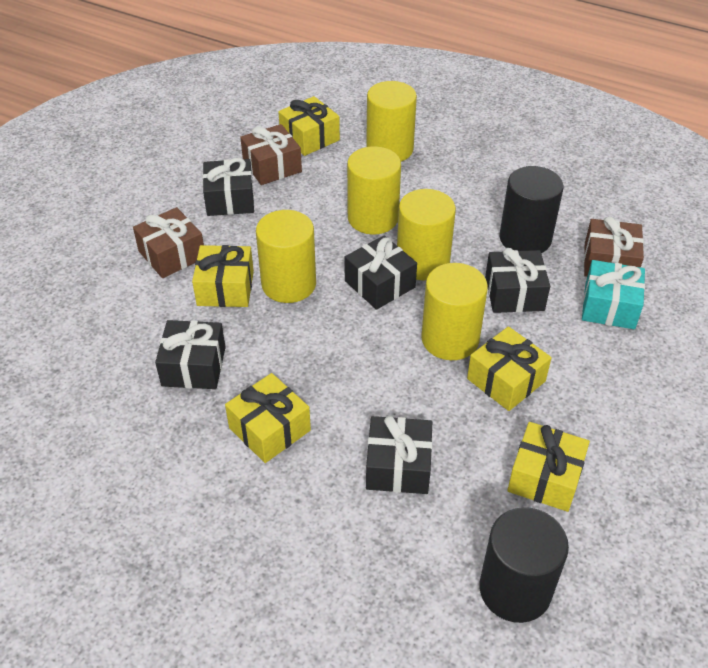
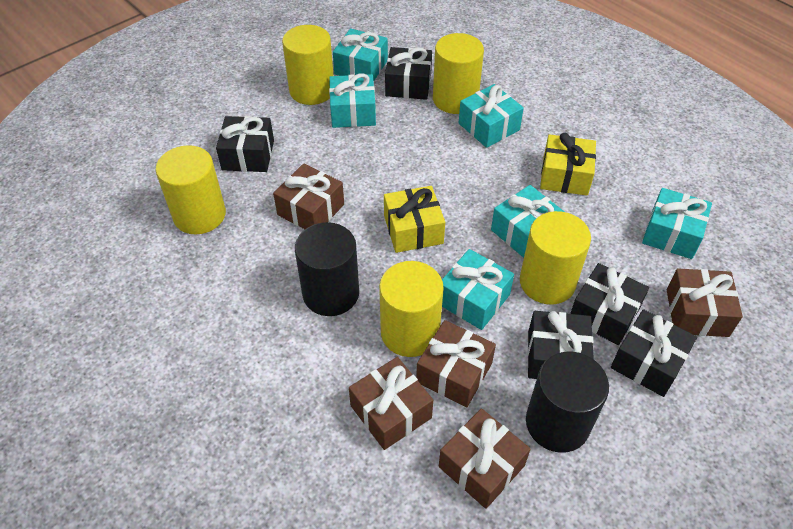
brown gift: 3 -> 5
turquoise gift: 1 -> 6
yellow gift: 5 -> 2

